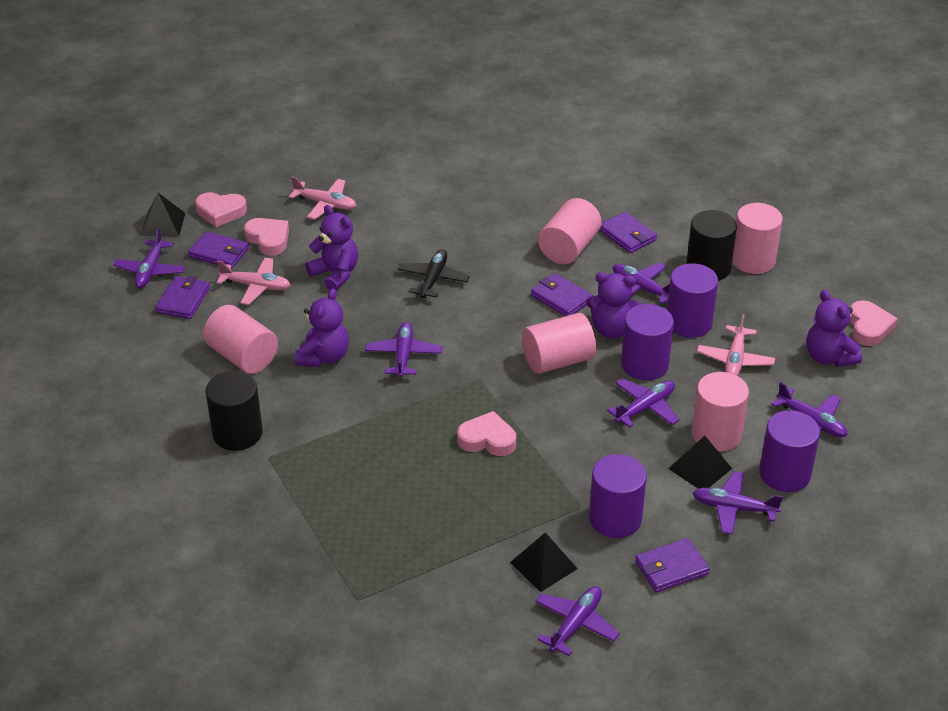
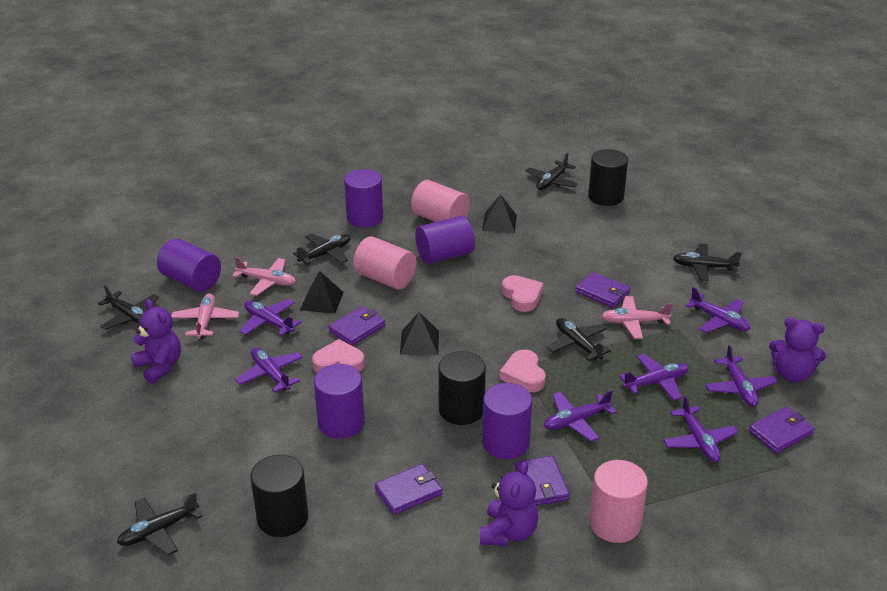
black cylinder: 2 -> 3
black plane: 1 -> 6
pink cylinder: 5 -> 3
pink heart: 4 -> 3
purple cylinder: 4 -> 5
purple teddy bear: 4 -> 3

